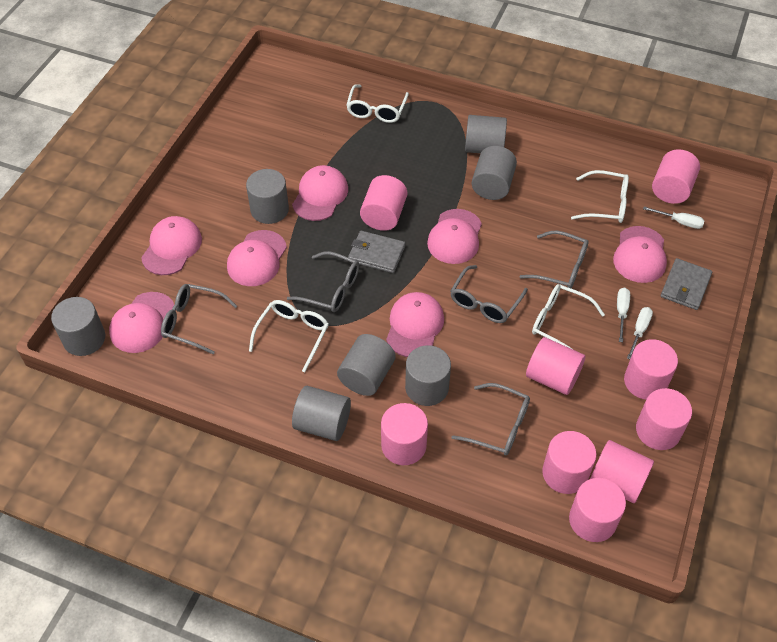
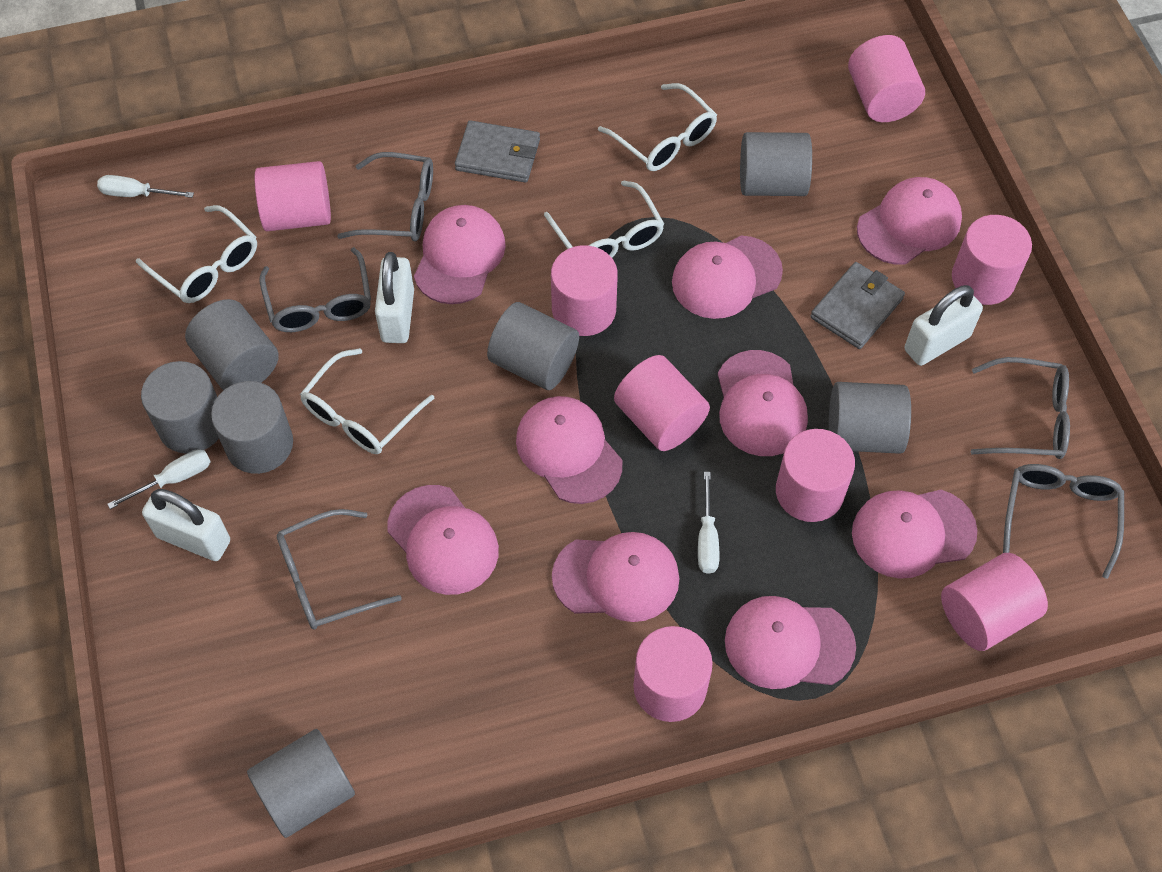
pink cap: 7 -> 9
pink cylinder: 9 -> 8
white padlock: 0 -> 3

